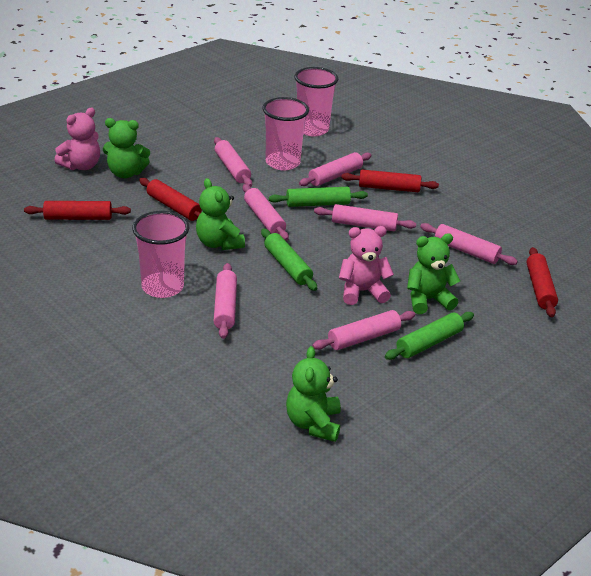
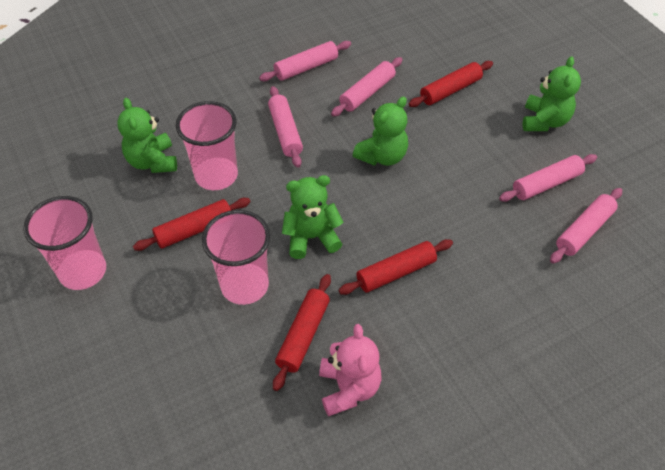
green rolling pin: 3 -> 0
pink rolling pin: 7 -> 5
pink teddy bear: 2 -> 1

